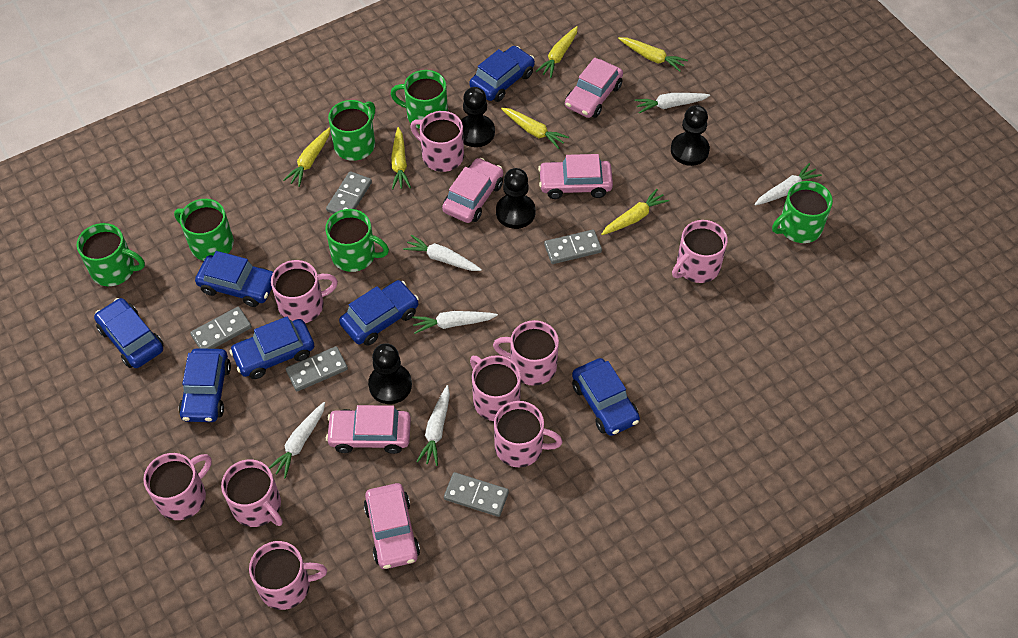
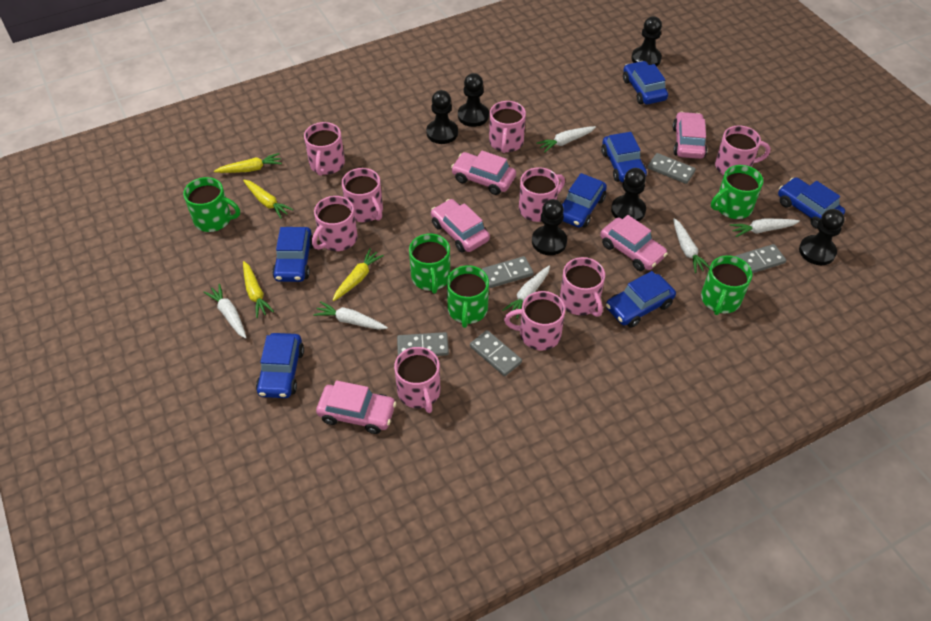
black pawn: 4 -> 6
green mug: 6 -> 5
yellow carrot: 6 -> 4

